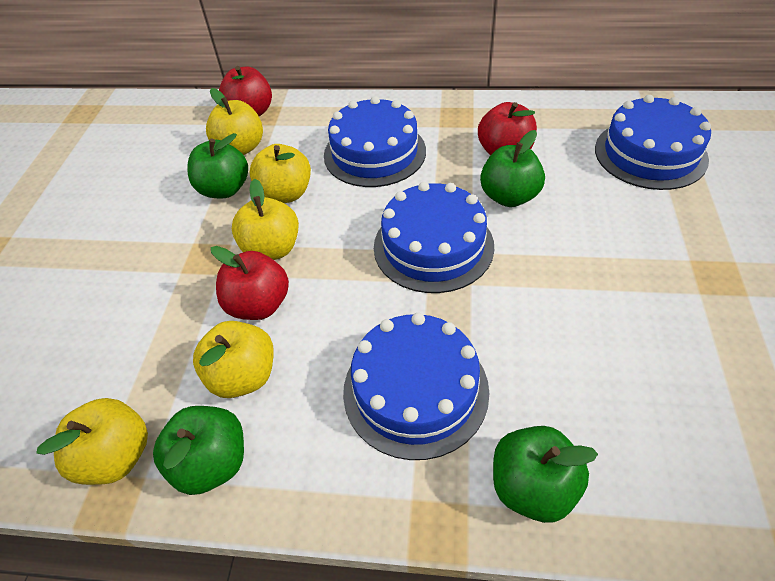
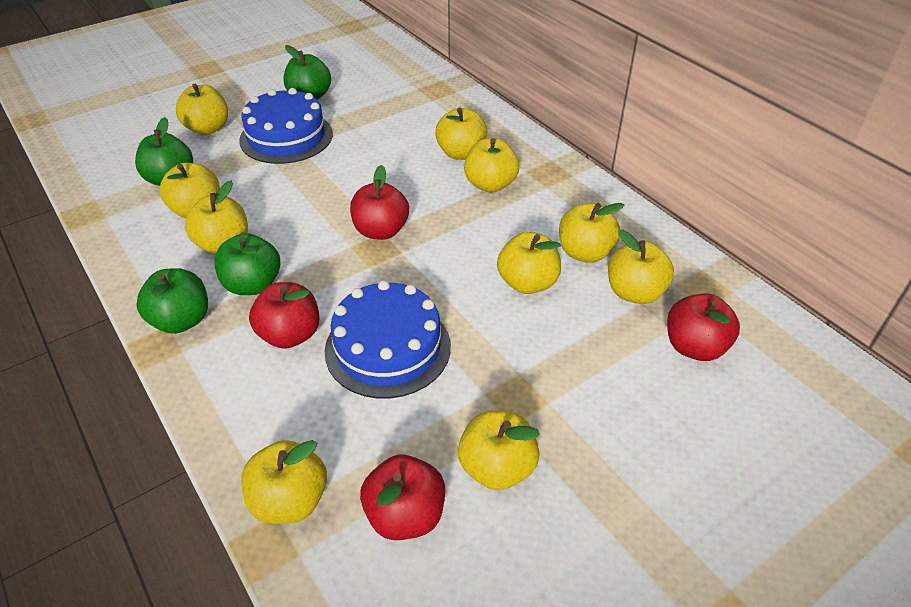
blue cake: 4 -> 2
red apple: 3 -> 4
yellow apple: 5 -> 10

